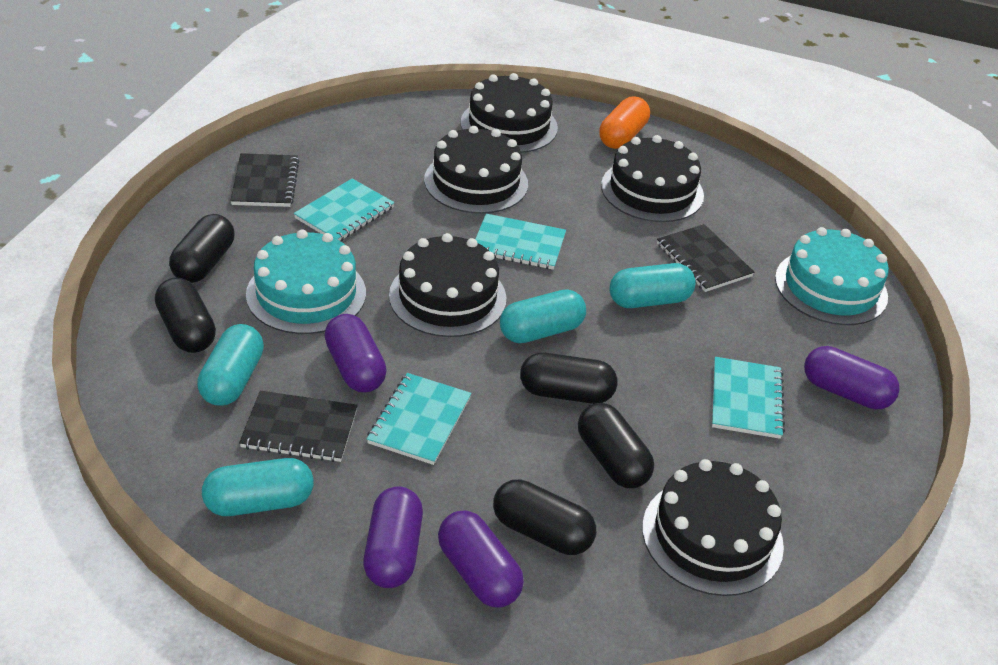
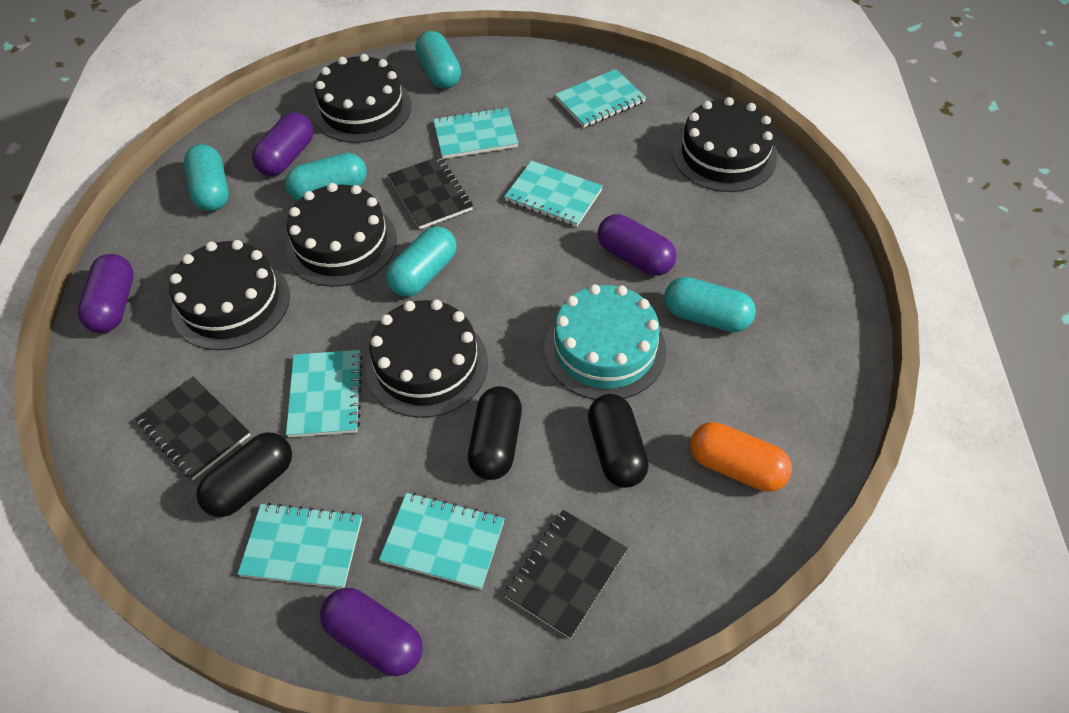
black capsule: 5 -> 3
turquoise cake: 2 -> 1
turquoise capsule: 4 -> 5
turquoise notebook: 4 -> 6

